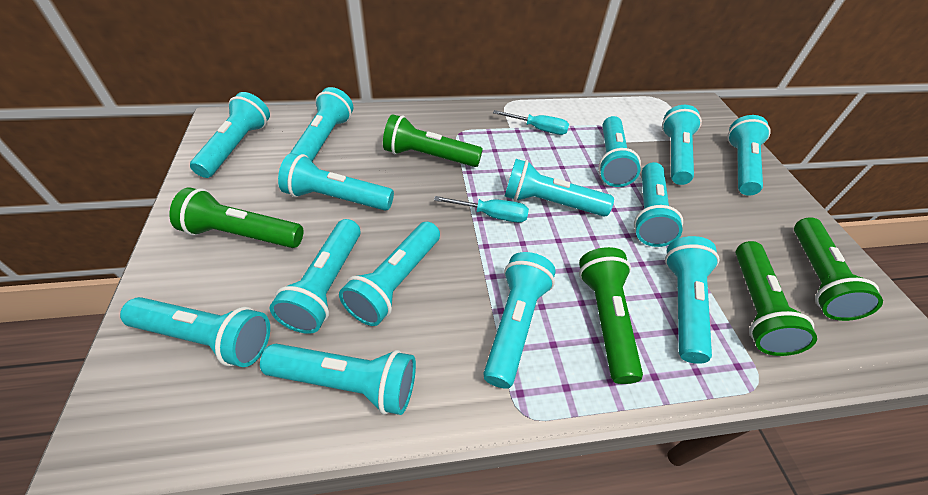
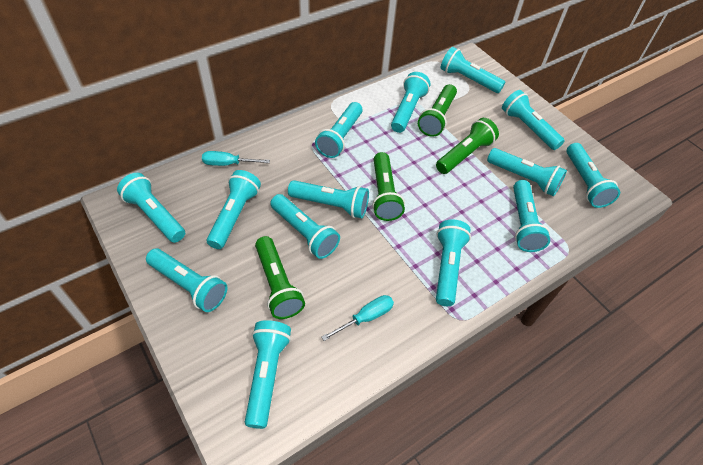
green flashlight: 5 -> 4

